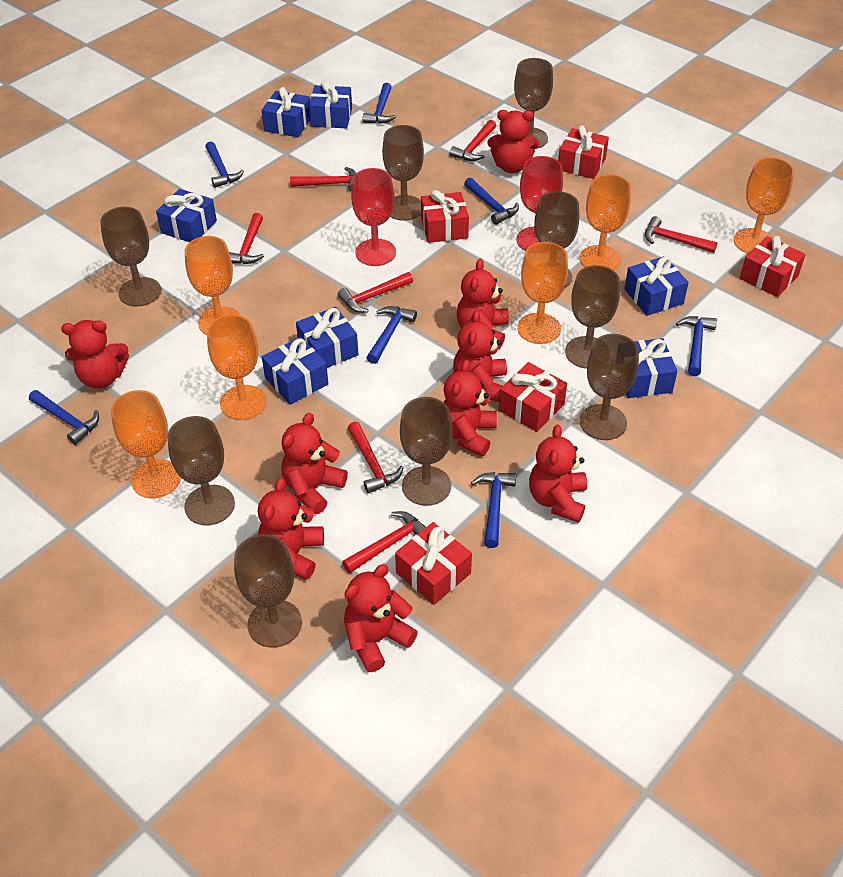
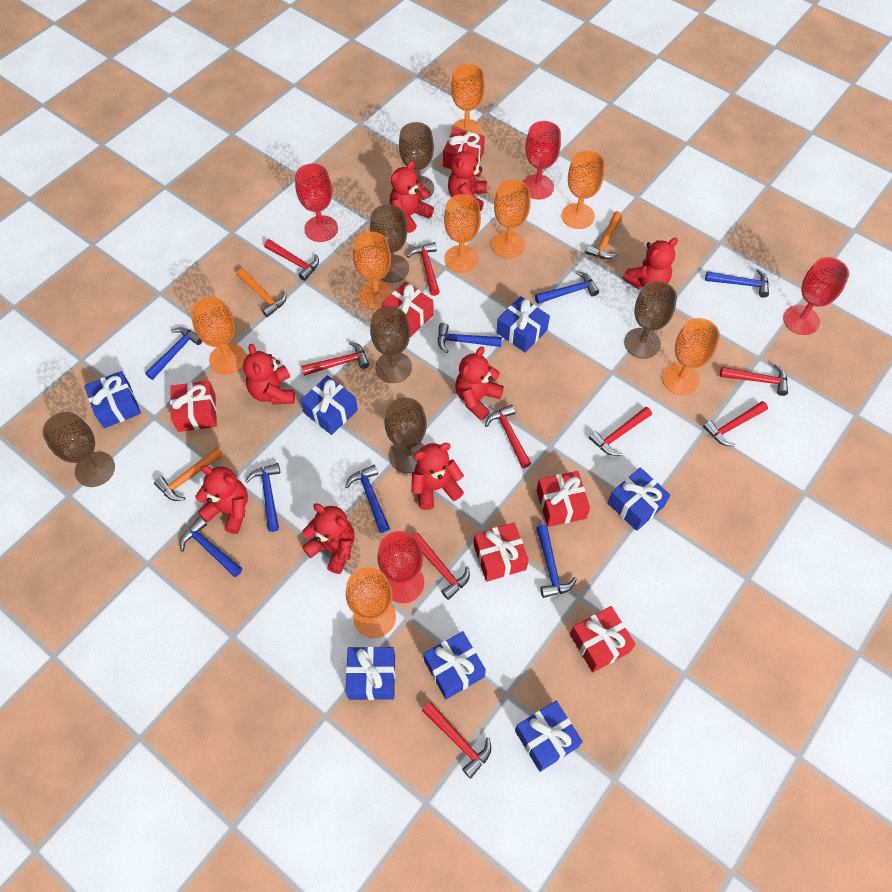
blue hammer: 7 -> 8
brown goblet: 9 -> 6
orange goblet: 6 -> 8
orange hammer: 0 -> 3
red gift: 5 -> 6
red goblet: 2 -> 4
red hammer: 7 -> 9
red teddy bear: 9 -> 8

